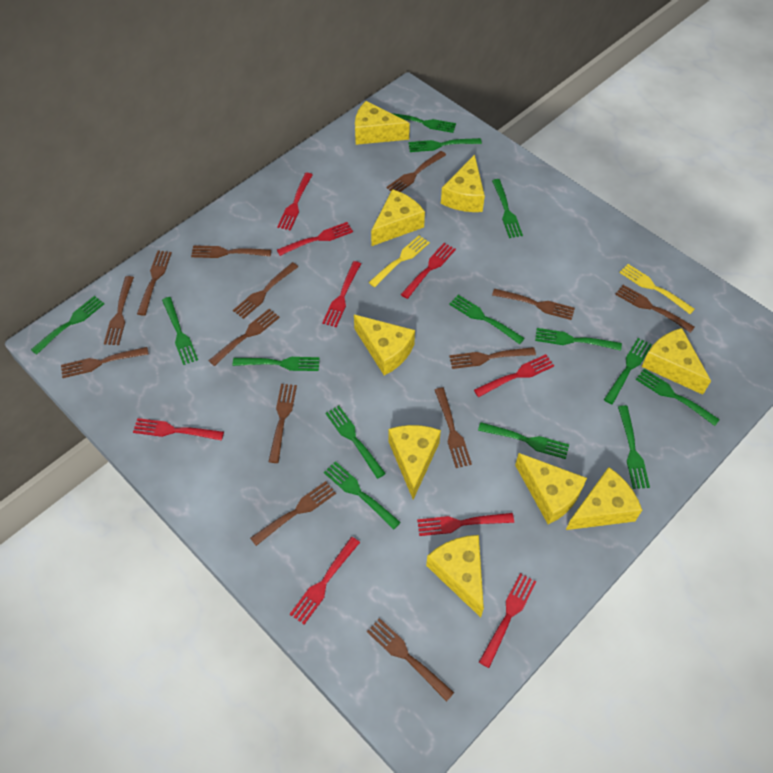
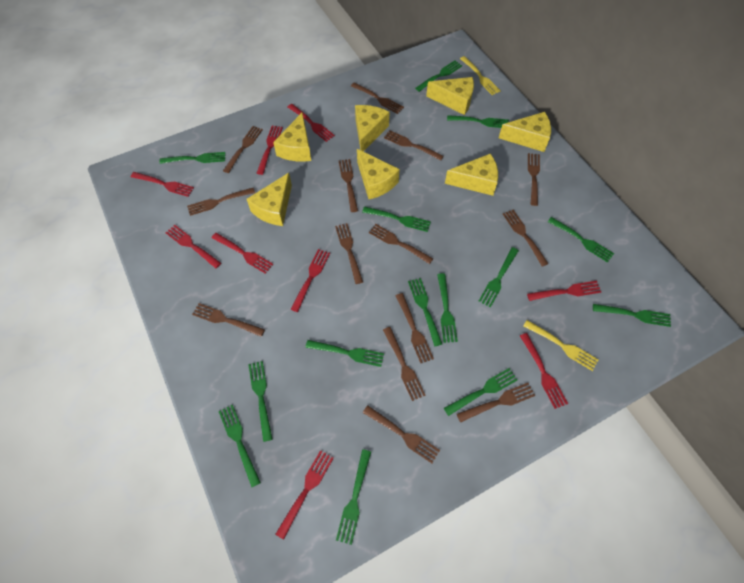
yellow cheese: 9 -> 7

